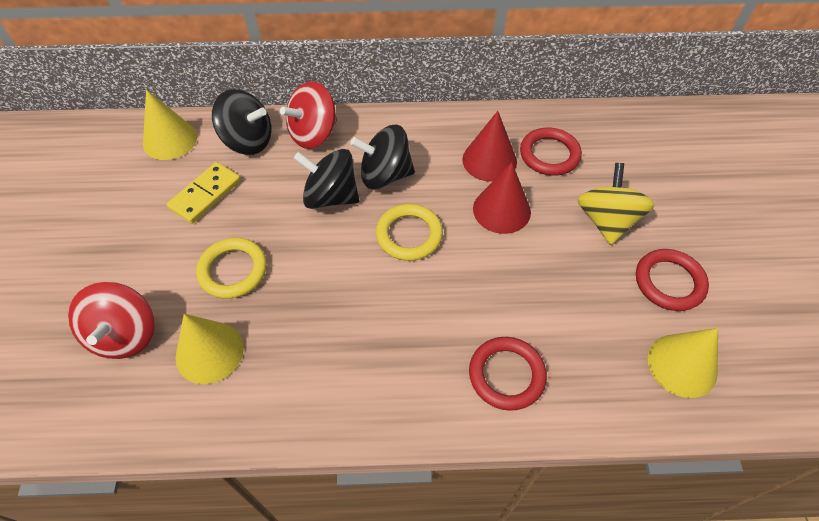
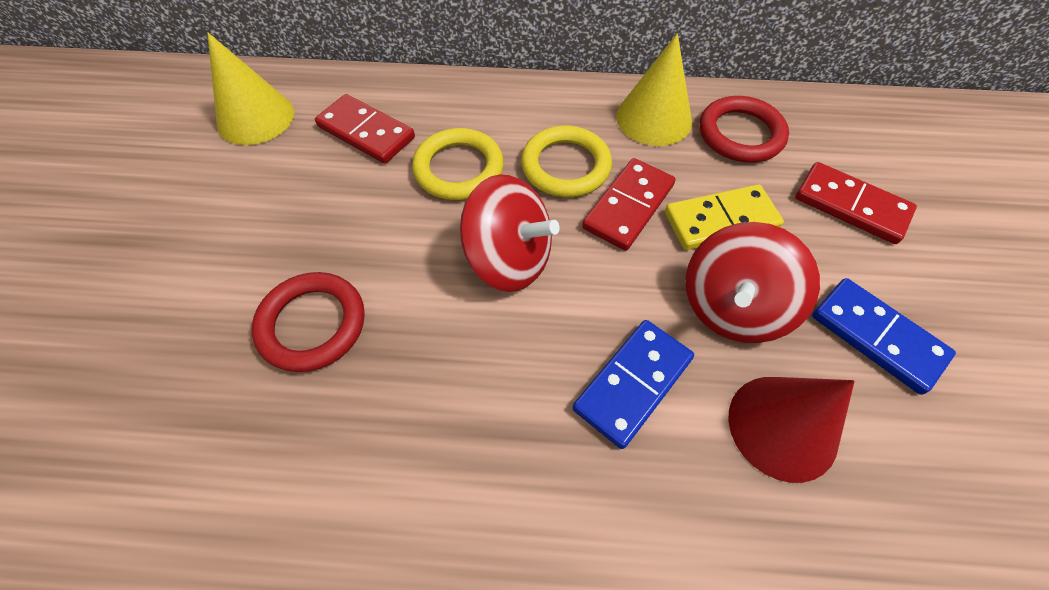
black spinning top: 3 -> 0
blue domino: 0 -> 2
red cone: 2 -> 1
red domino: 0 -> 3
red ring: 3 -> 2
yellow cone: 3 -> 2
yellow spinning top: 1 -> 0

